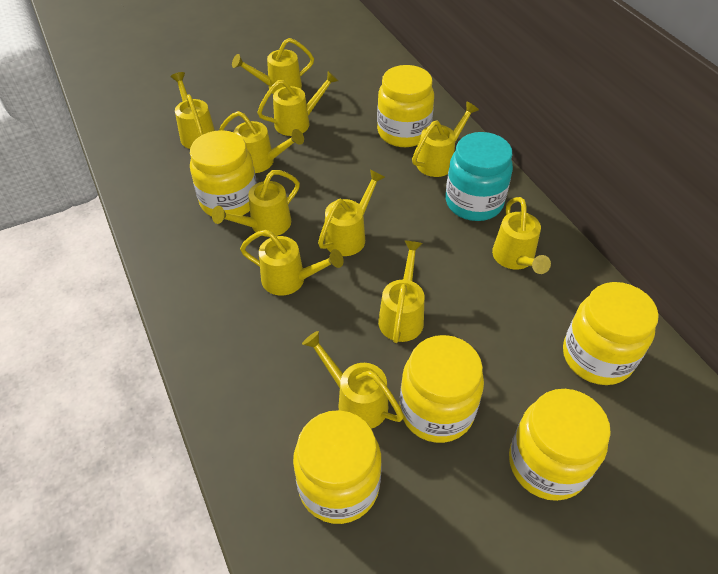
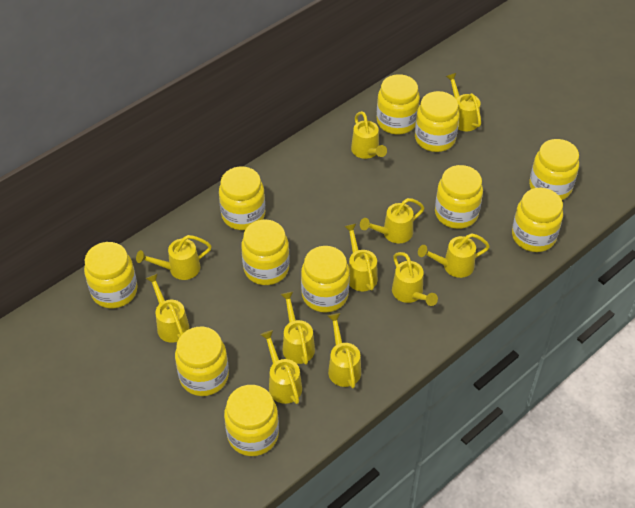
turquoise jar: 1 -> 0
yellow jar: 6 -> 11

